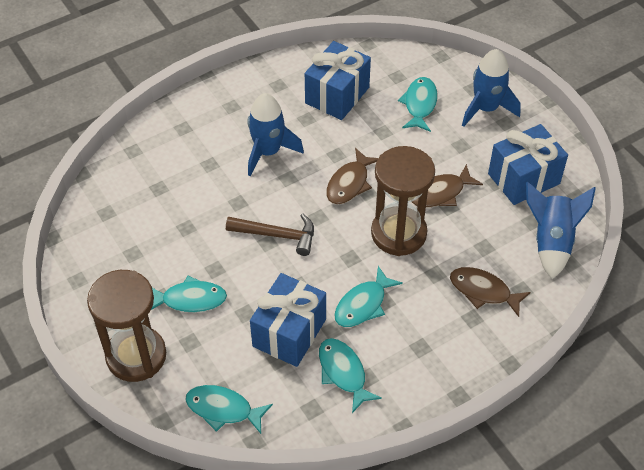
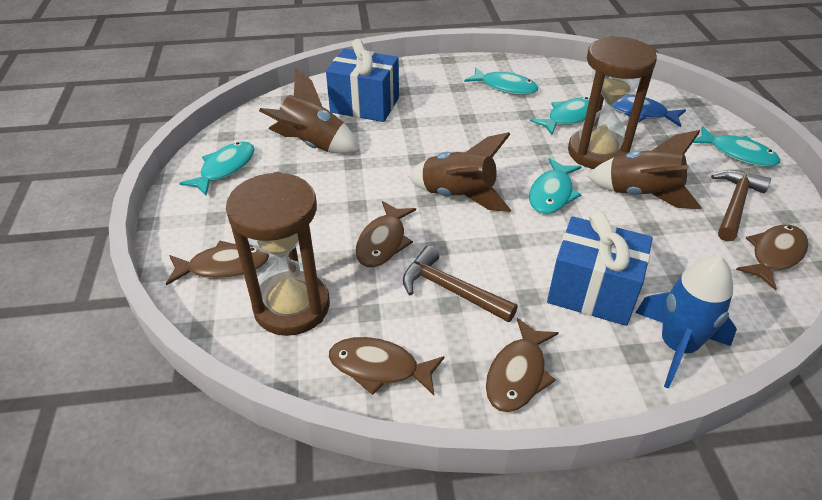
blue fish: 0 -> 1
blue gift: 3 -> 2
blue rocket: 3 -> 1
brown fish: 3 -> 5
brown hammer: 1 -> 2
brown rocket: 0 -> 3

